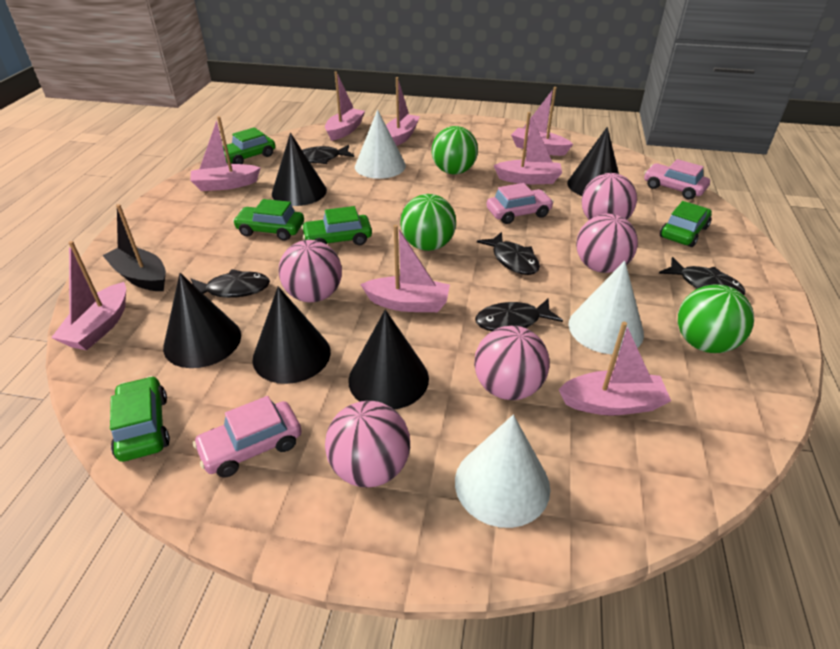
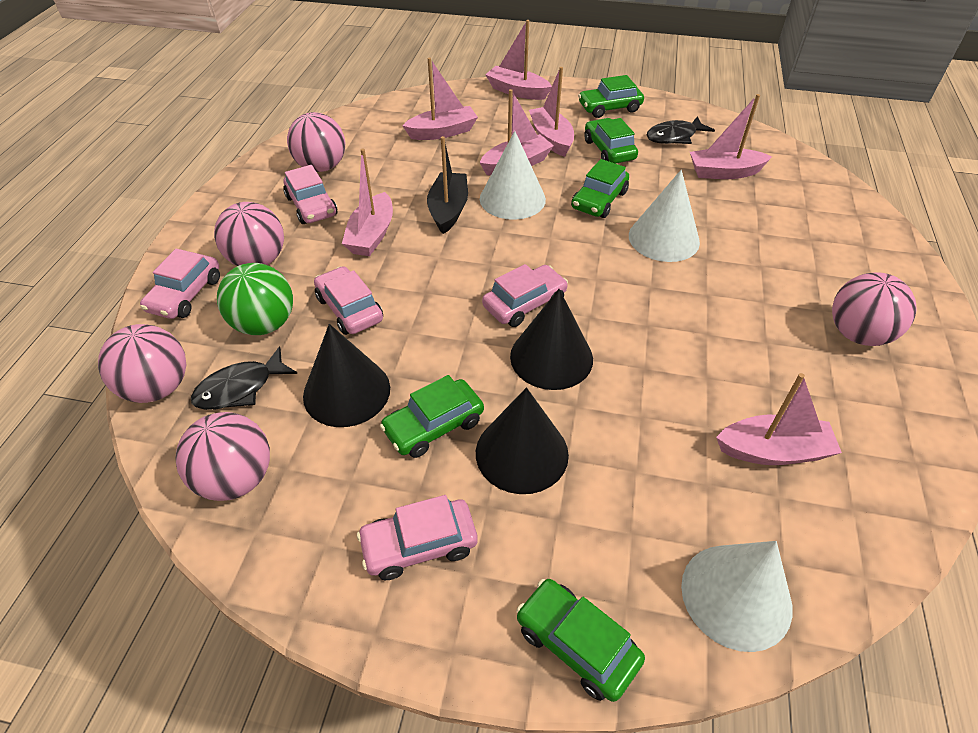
black cone: 5 -> 3
black fish: 5 -> 2
green ball: 3 -> 1
pink boat: 8 -> 7
pink car: 3 -> 5

